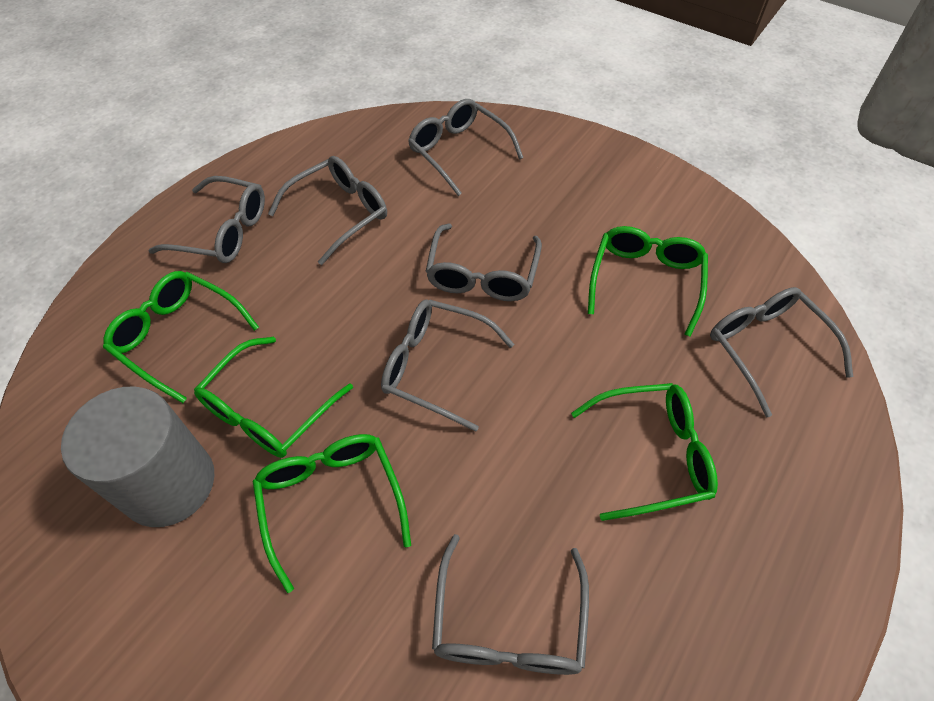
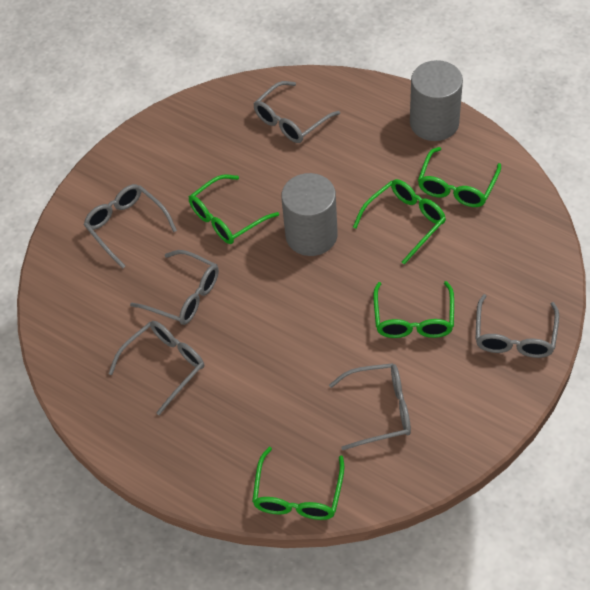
grey cylinder: 1 -> 2
grey glasses: 7 -> 6

